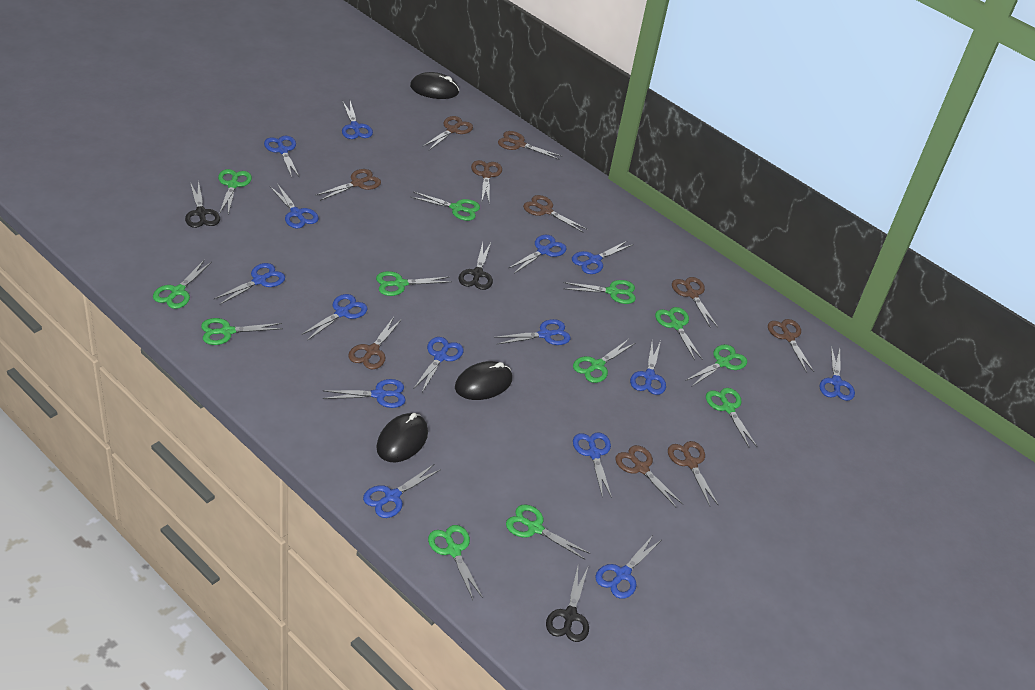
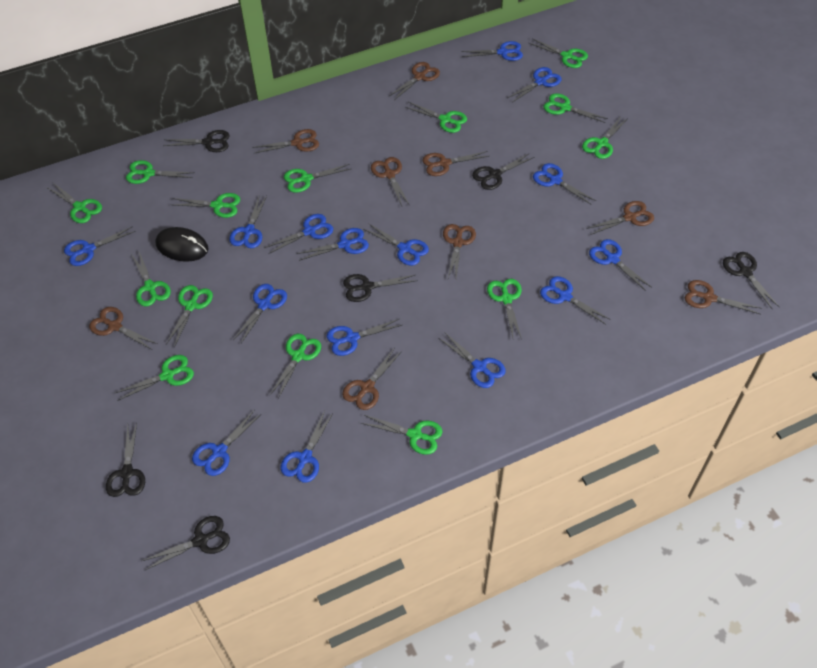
black mouse: 3 -> 1
black scissors: 3 -> 6
brown scissors: 10 -> 9
green scissors: 12 -> 14

